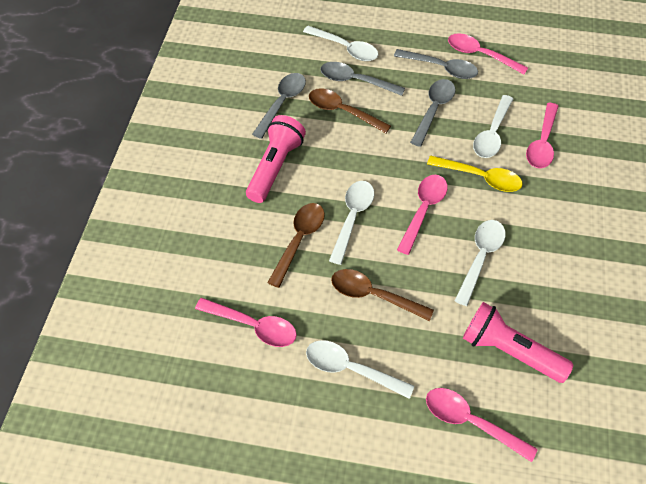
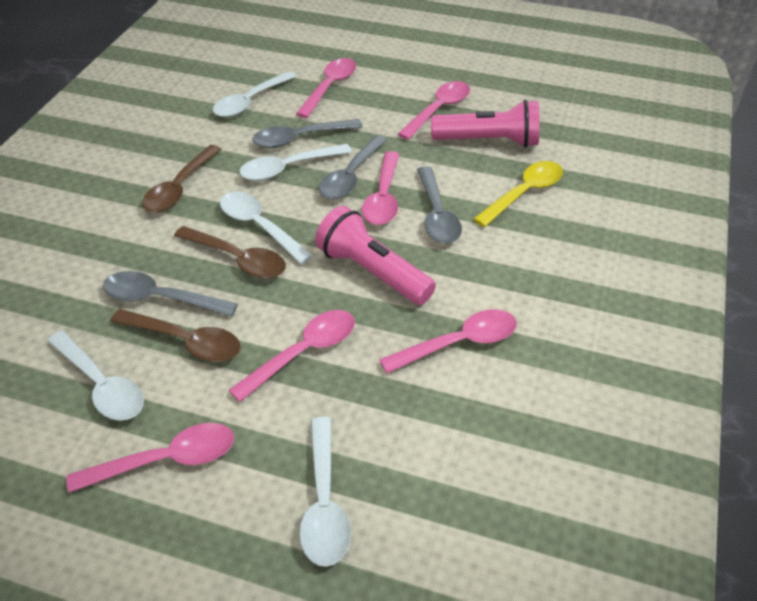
pink spoon: 5 -> 6

